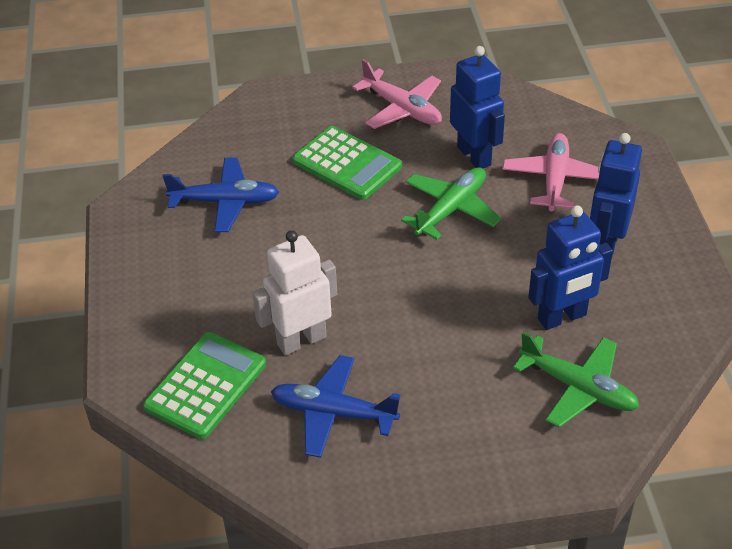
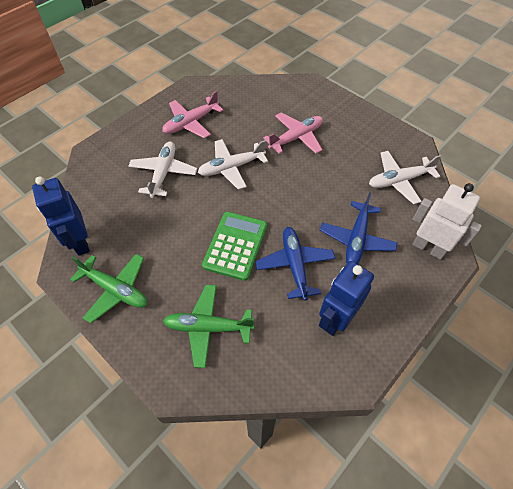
blue robot: 3 -> 2
green calculator: 2 -> 1
white plane: 0 -> 3

